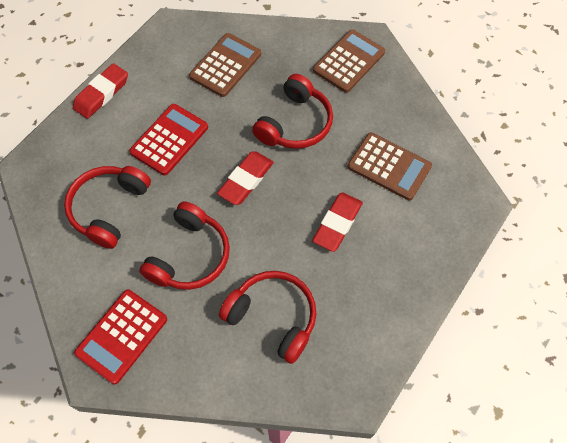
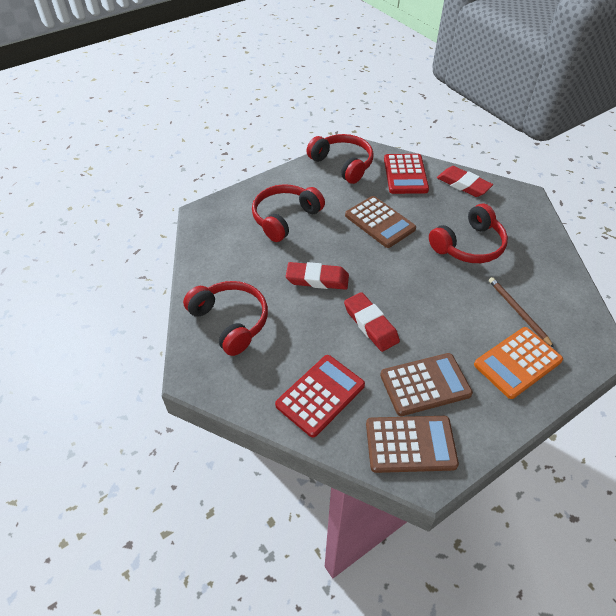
brown pencil: 0 -> 1
orange calculator: 0 -> 1

